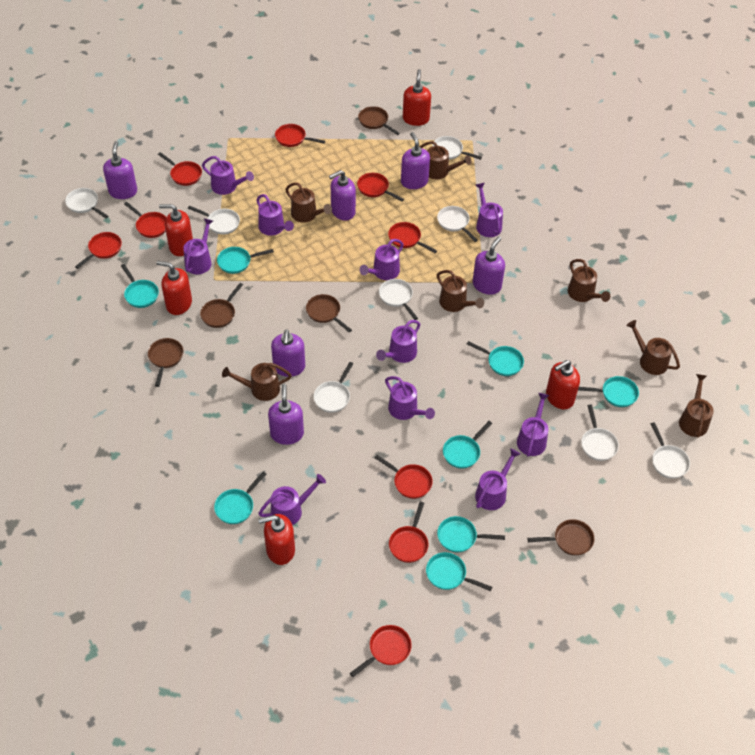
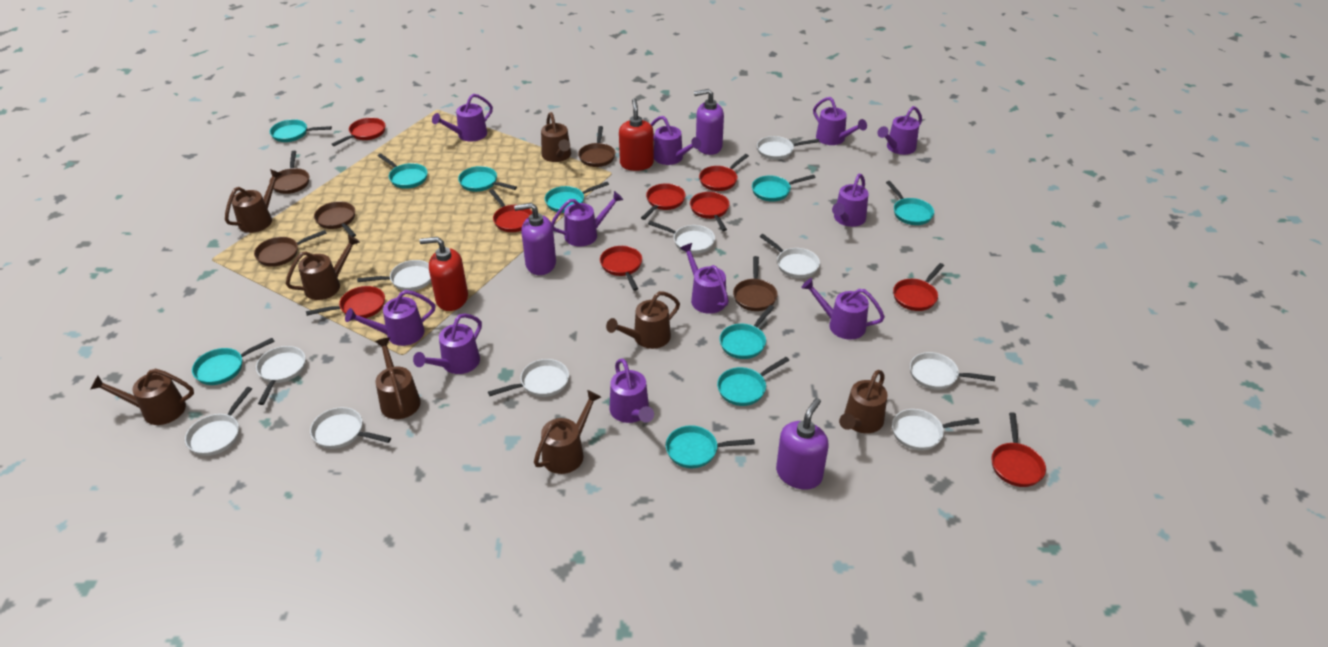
brown watering can: 7 -> 8
purple soap dispenser: 6 -> 3
purple watering can: 10 -> 11
red soap dispenser: 5 -> 2
turquoise pan: 8 -> 10
white pan: 8 -> 10

